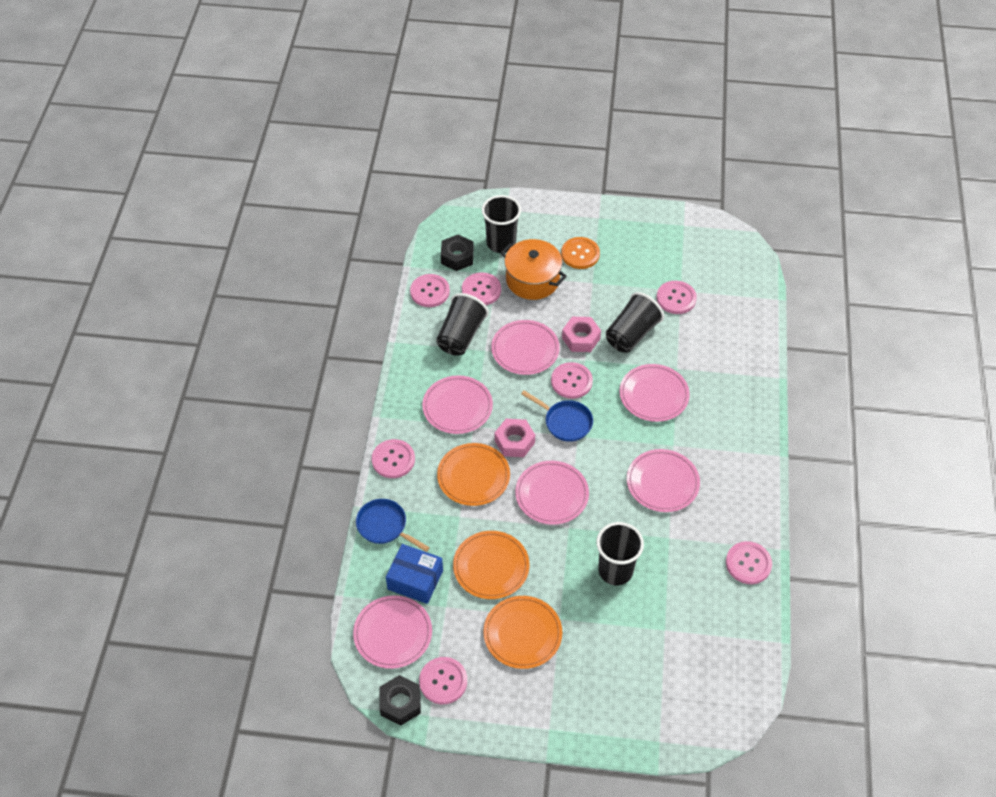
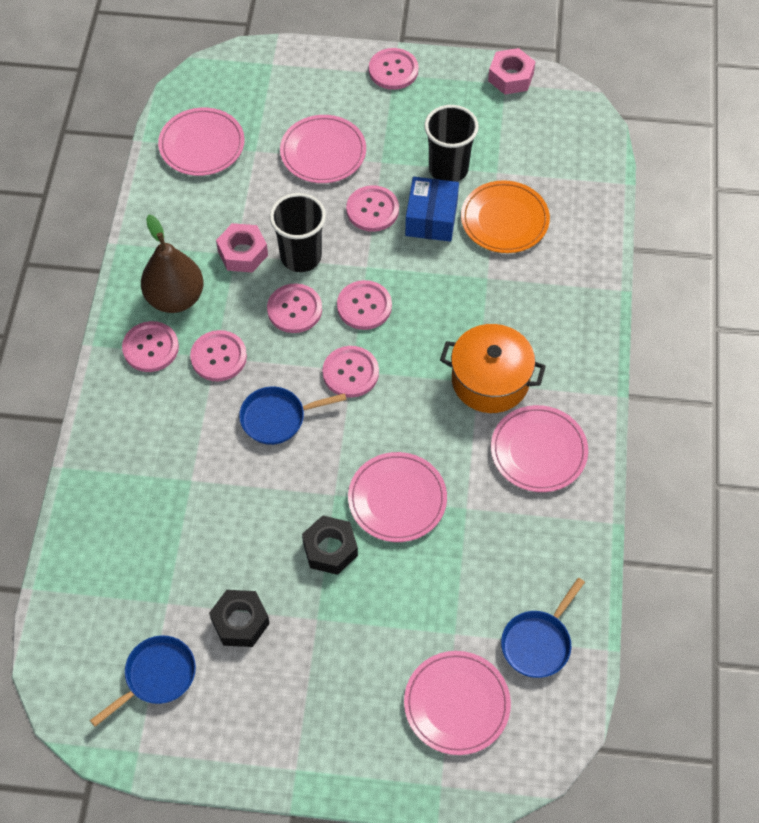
black cup: 4 -> 2
blue pan: 2 -> 3
brown pear: 0 -> 1
orange button: 1 -> 0
orange plate: 3 -> 1
pink plate: 6 -> 5

